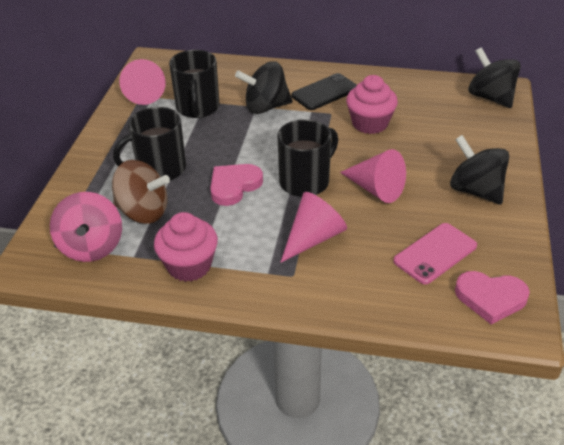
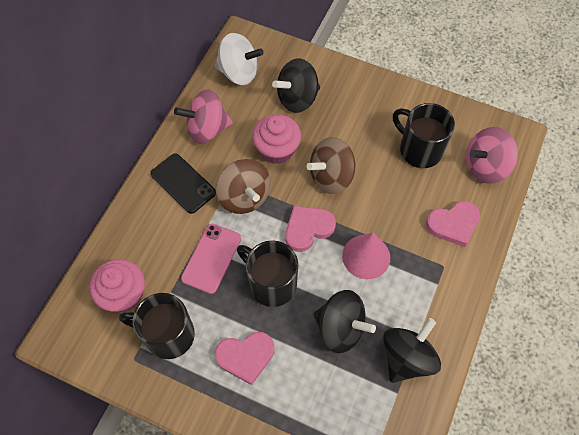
brown spinning top: 1 -> 2
pink cone: 3 -> 1
pink heart: 2 -> 3
pink spinning top: 1 -> 2
white spinning top: 0 -> 1

